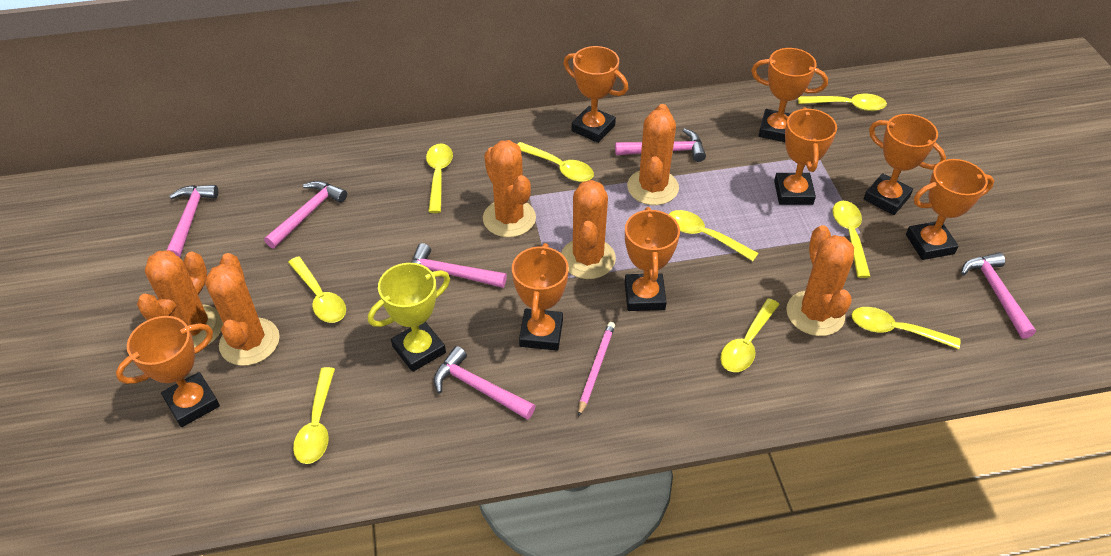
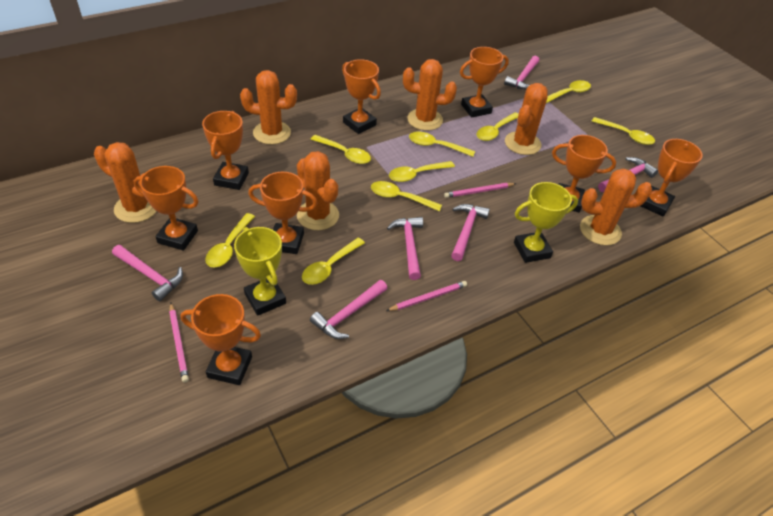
pink pencil: 1 -> 3
yellow trophy: 1 -> 2

